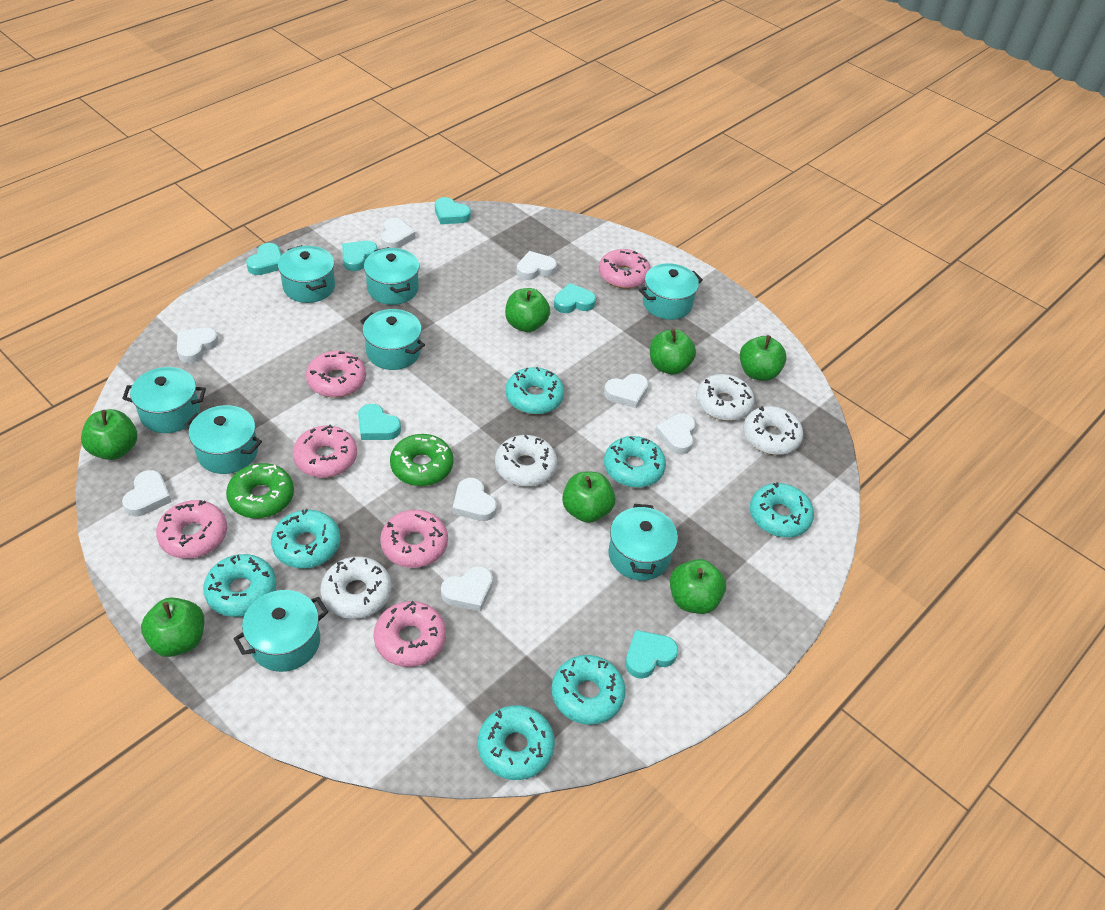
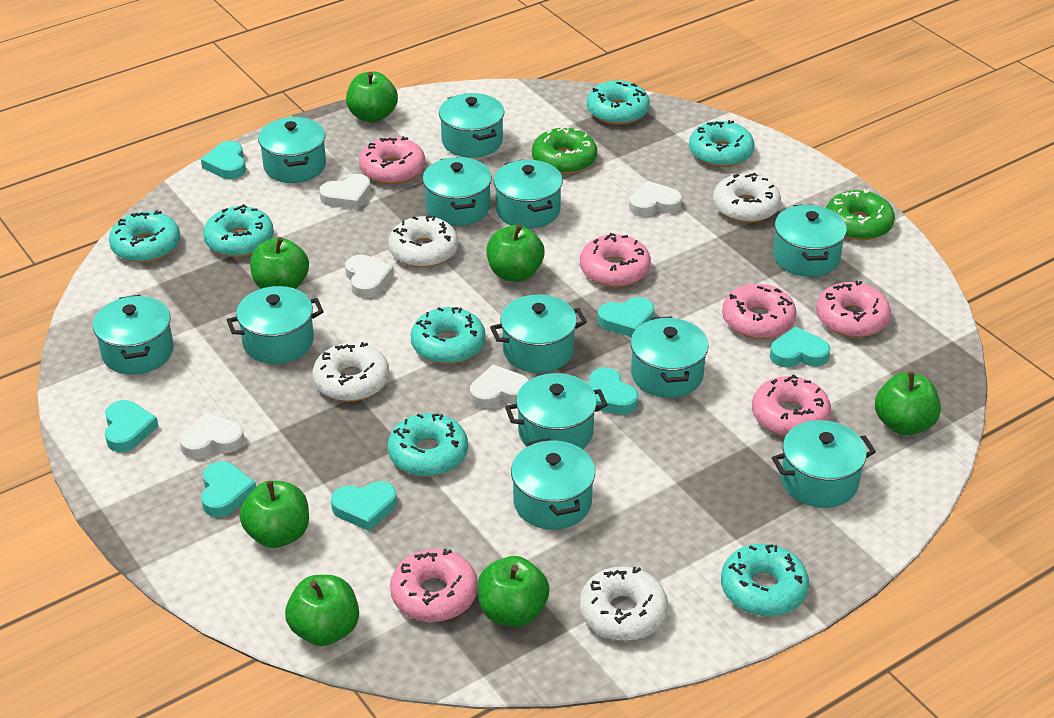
turquoise heart: 6 -> 7
turquoise pot: 8 -> 12
white heart: 8 -> 5

